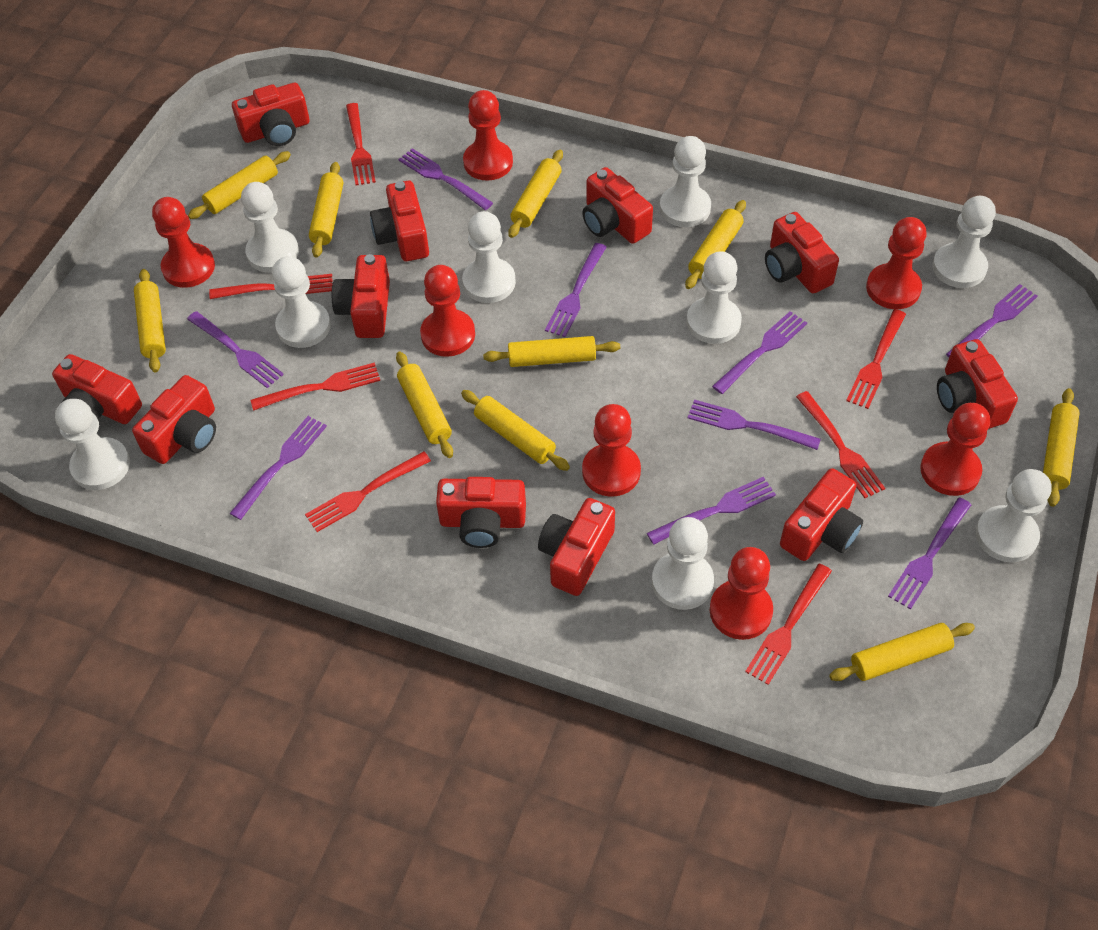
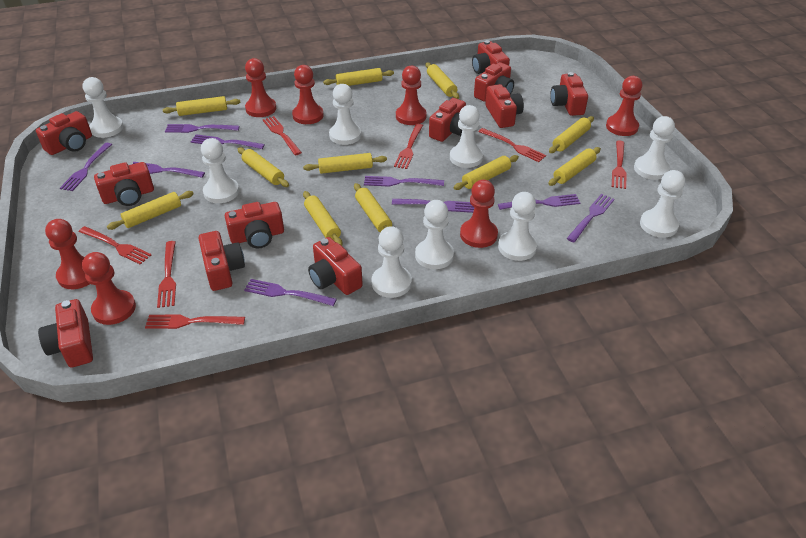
yellow rolling pin: 10 -> 11

